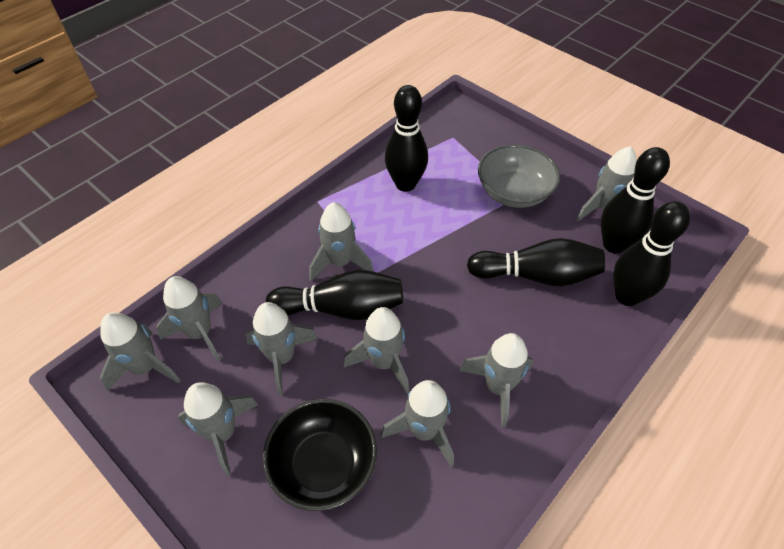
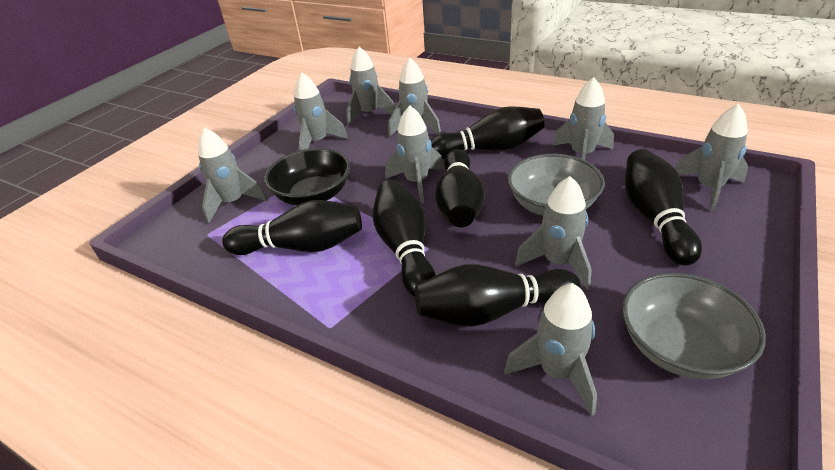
black bowling pin: 5 -> 6
grey bowl: 1 -> 2

